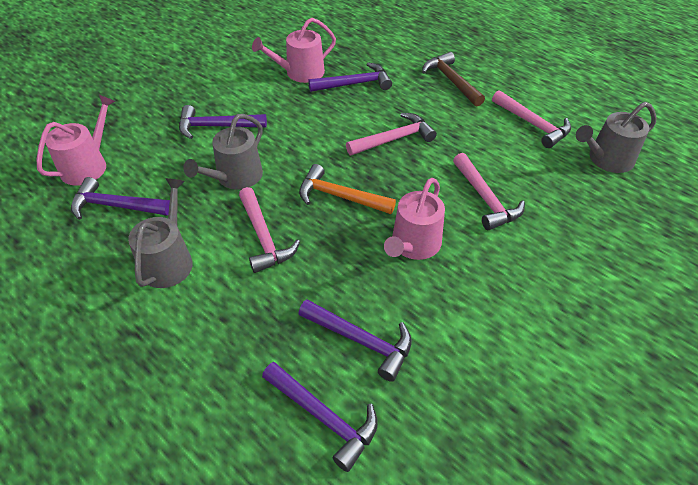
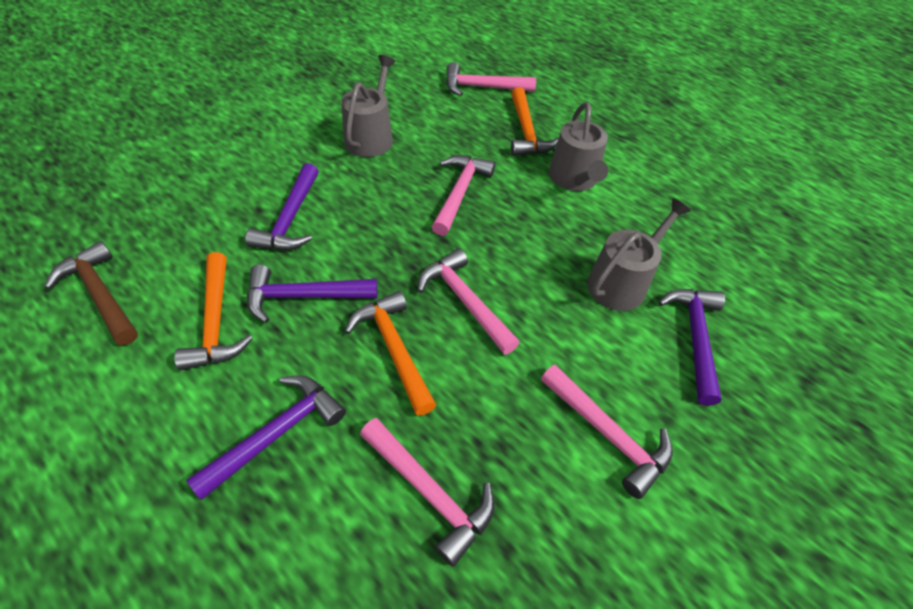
orange hammer: 1 -> 3
pink hammer: 4 -> 5
pink watering can: 3 -> 0
purple hammer: 5 -> 4

